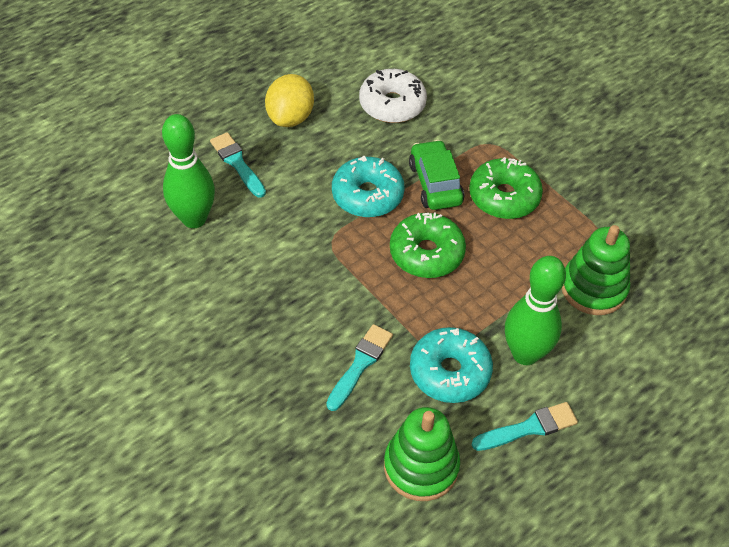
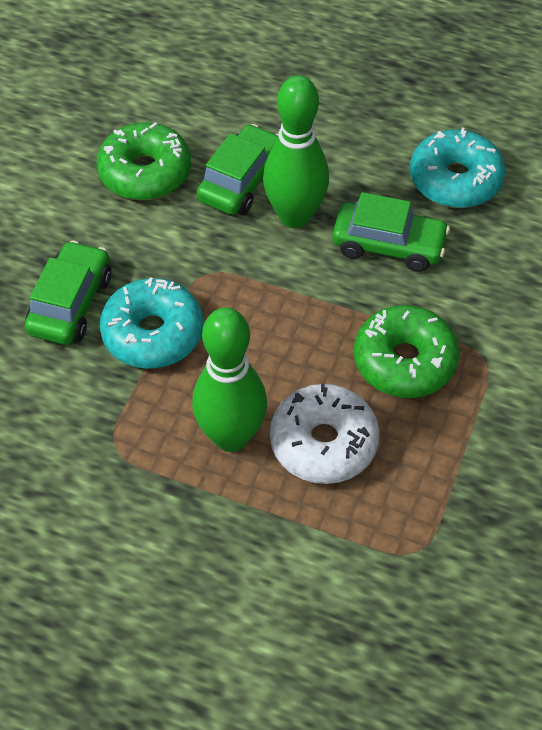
green car: 1 -> 3
green stacking toy: 2 -> 0
turquoise brush: 3 -> 0
yellow lemon: 1 -> 0

